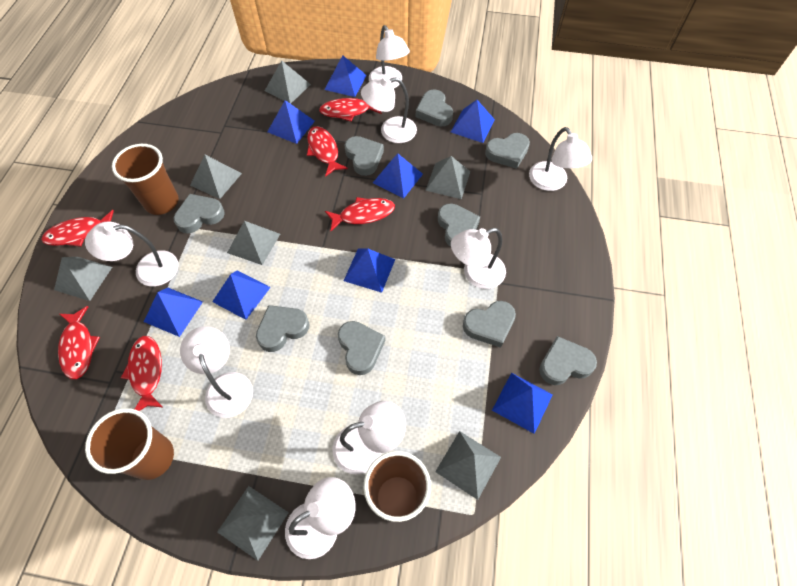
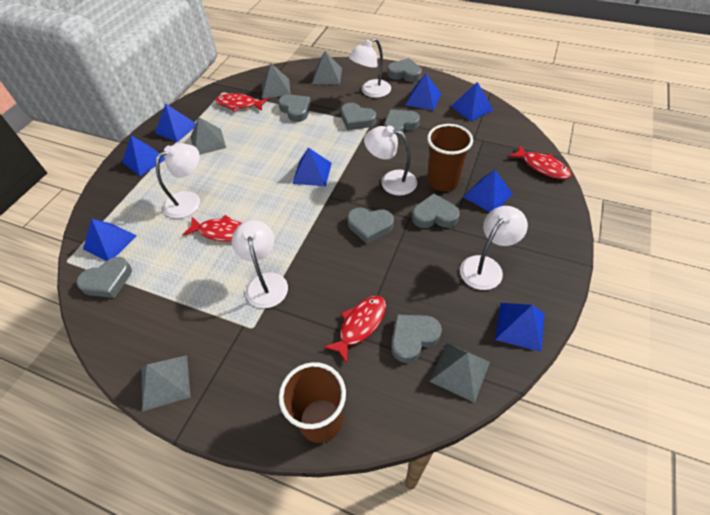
brown cup: 3 -> 2
grey heart: 9 -> 8
grey pyramid: 7 -> 5
red fish: 6 -> 4
white lamp: 8 -> 5

